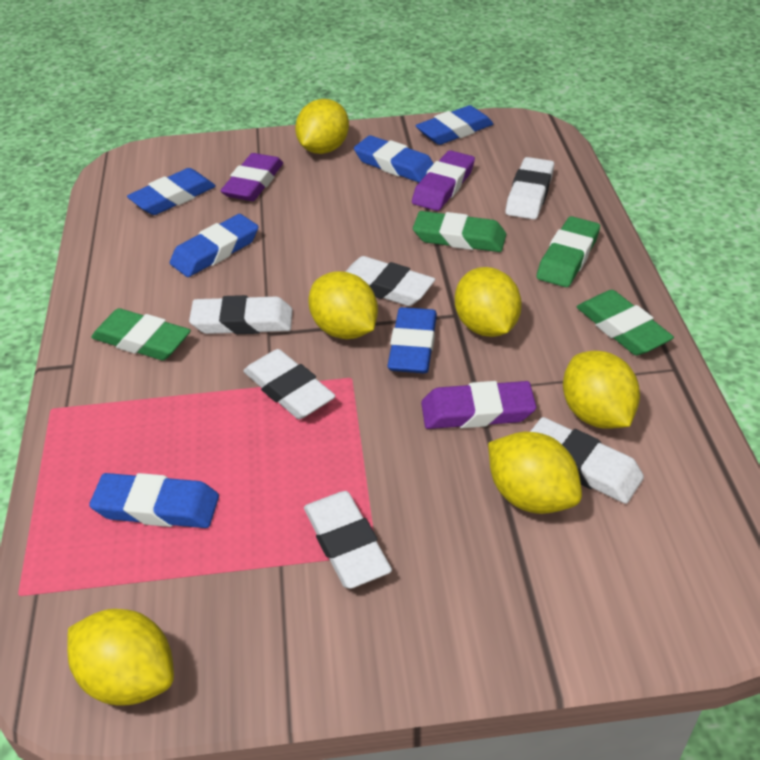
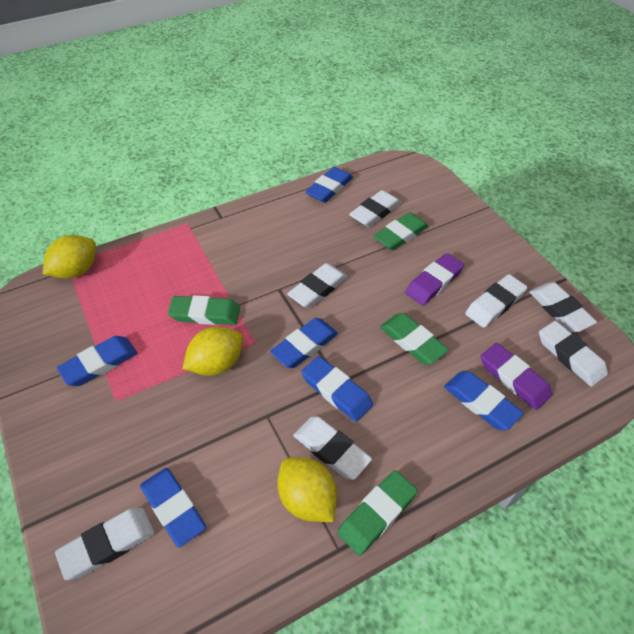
purple eraser: 3 -> 2
white eraser: 6 -> 7
yellow lemon: 6 -> 3

